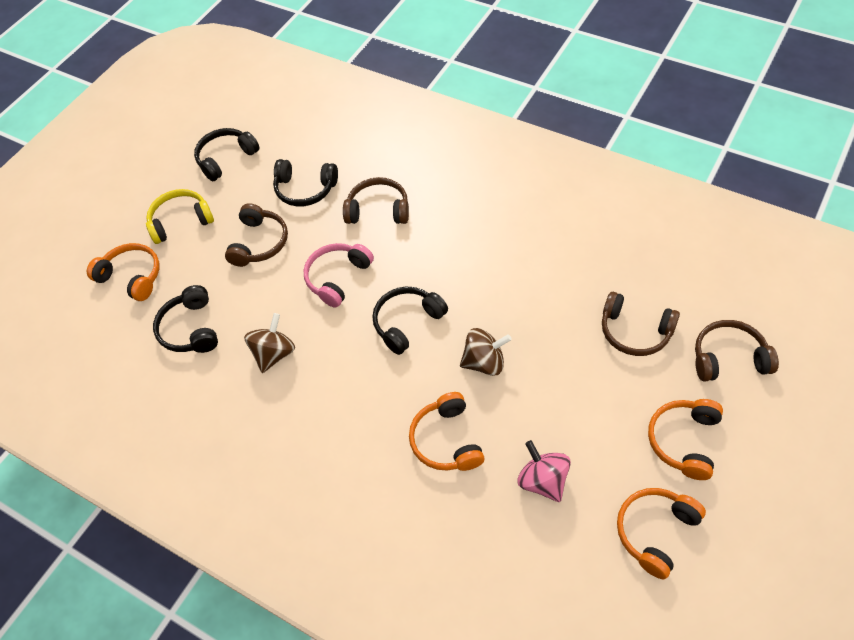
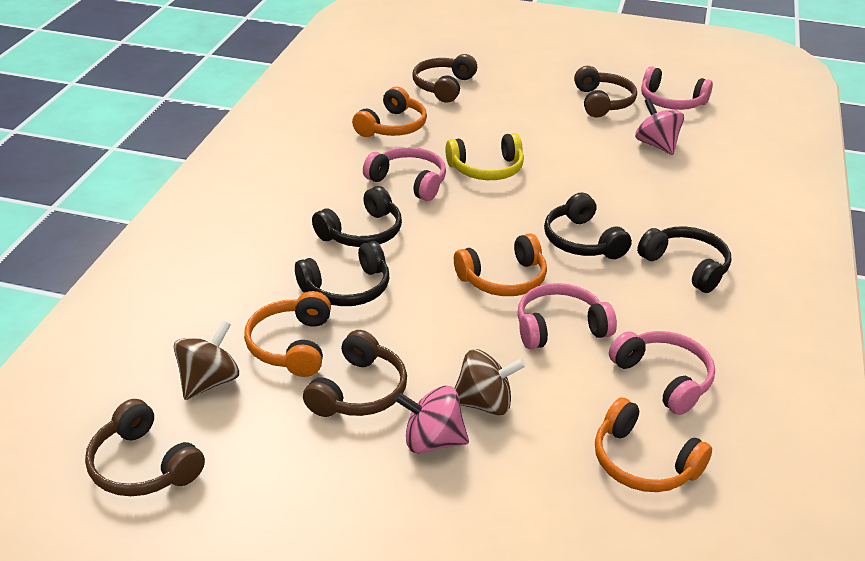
pink headphones: 1 -> 4
pink spinning top: 1 -> 2

